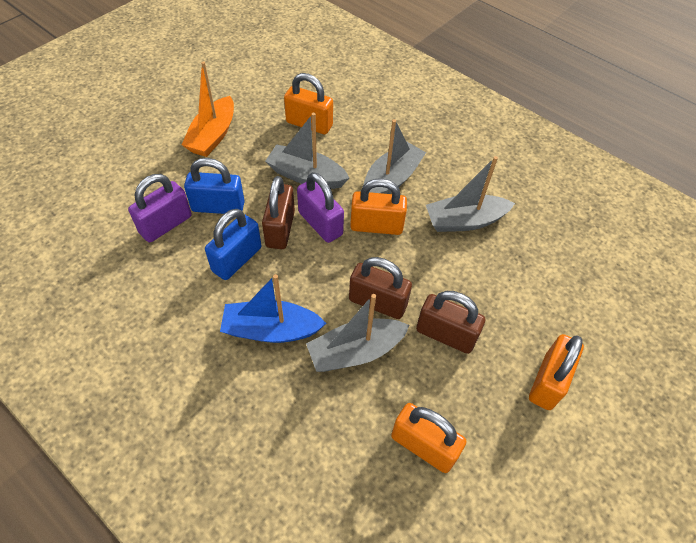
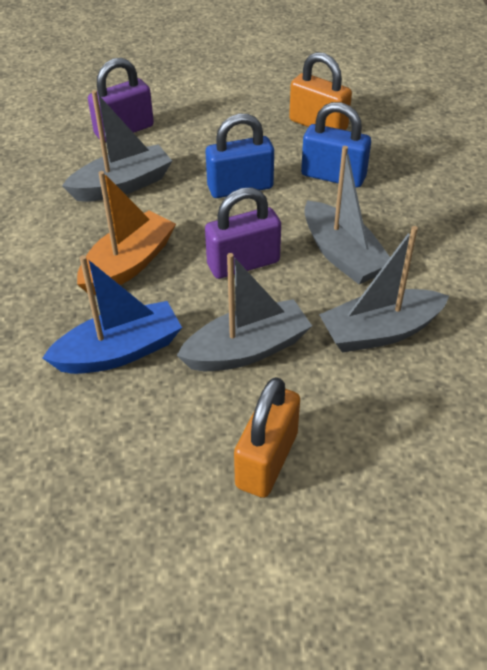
brown padlock: 3 -> 0
orange padlock: 4 -> 2

